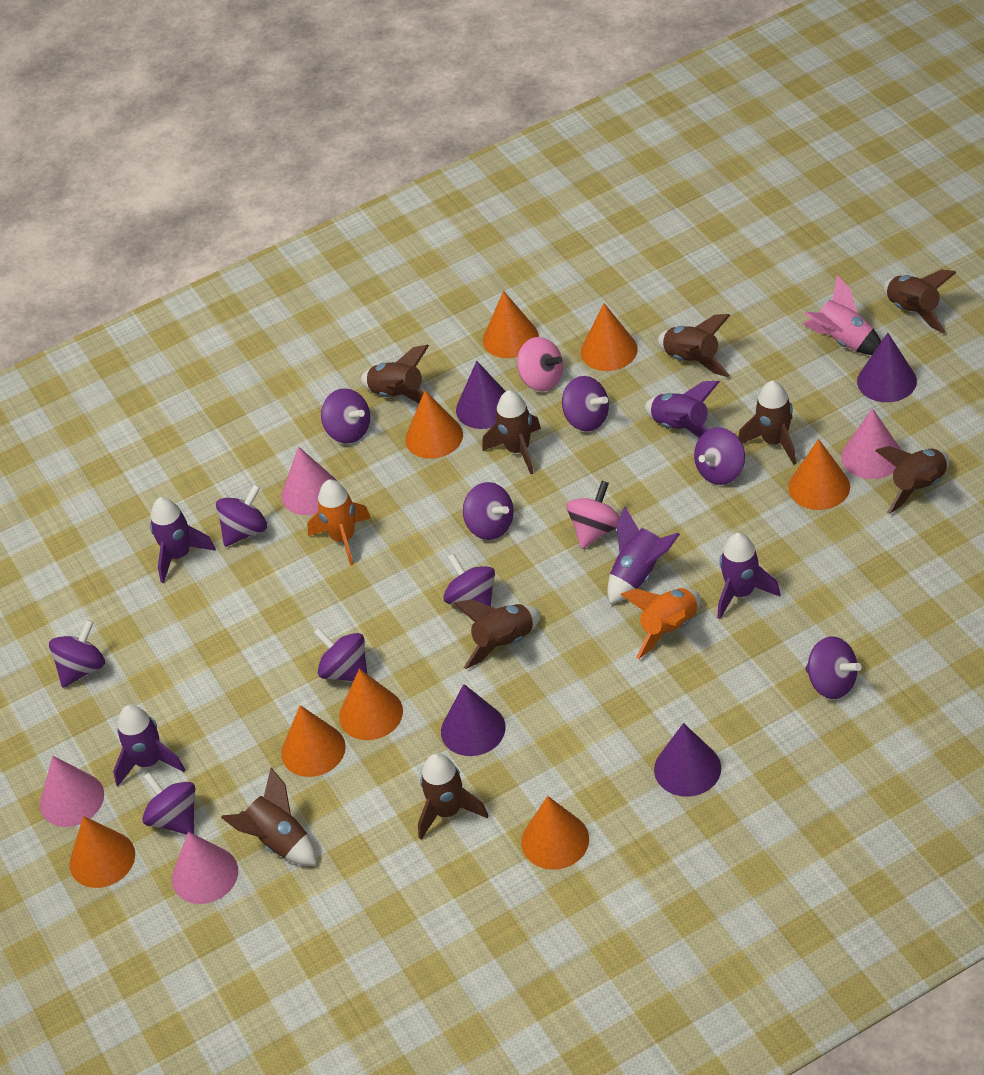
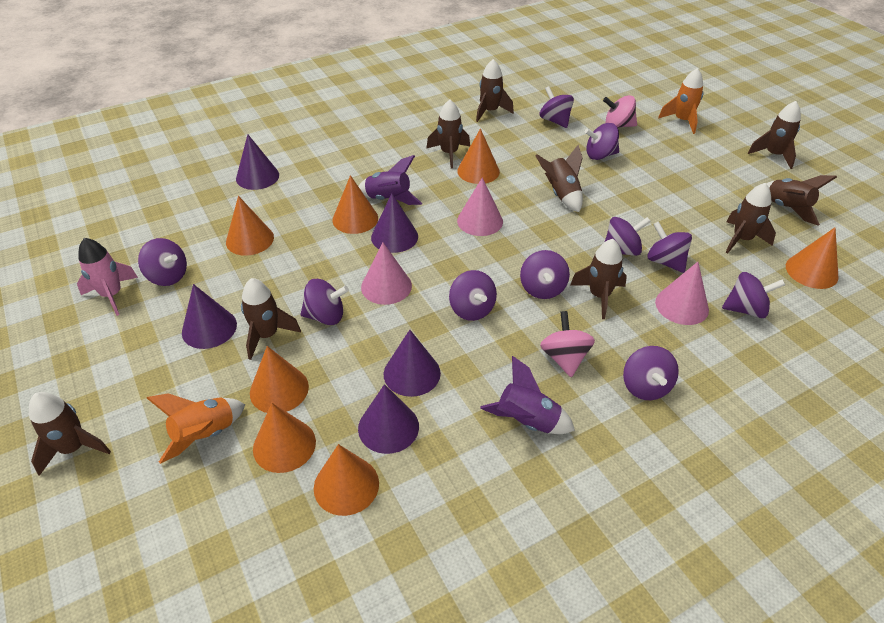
orange cone: 8 -> 7
pink cone: 4 -> 3
purple cone: 4 -> 5
purple rocket: 5 -> 2

